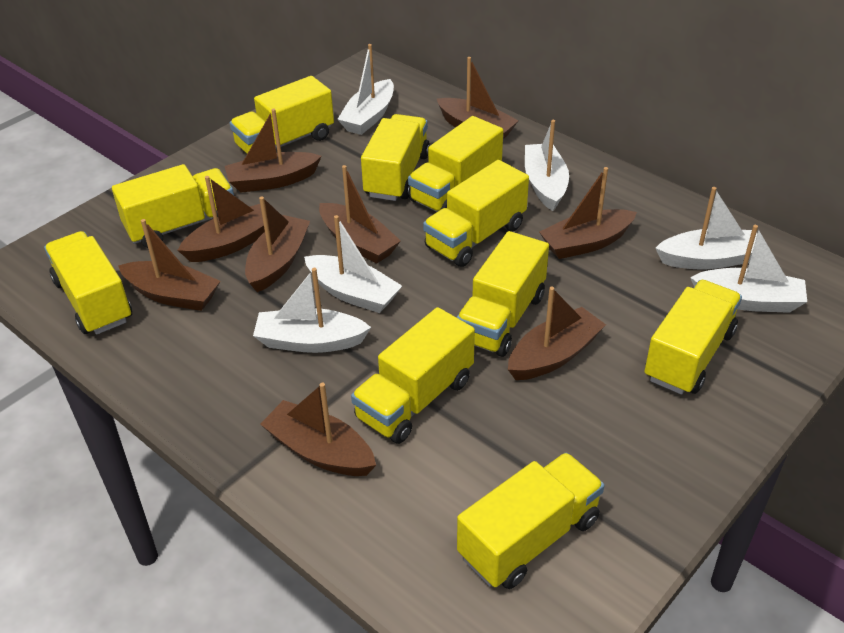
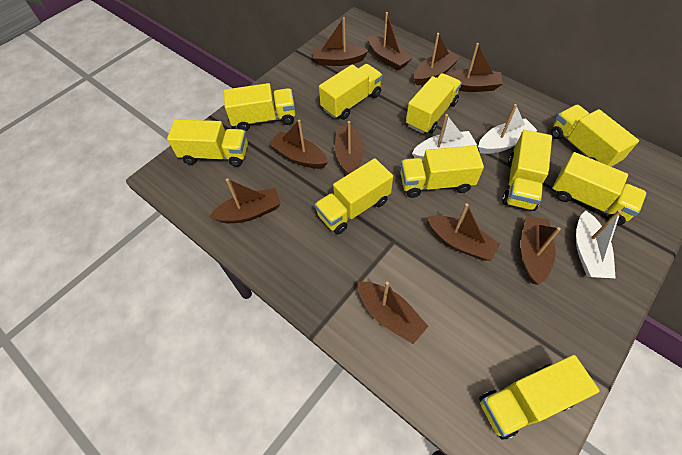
brown boat: 9 -> 10
white boat: 6 -> 3

